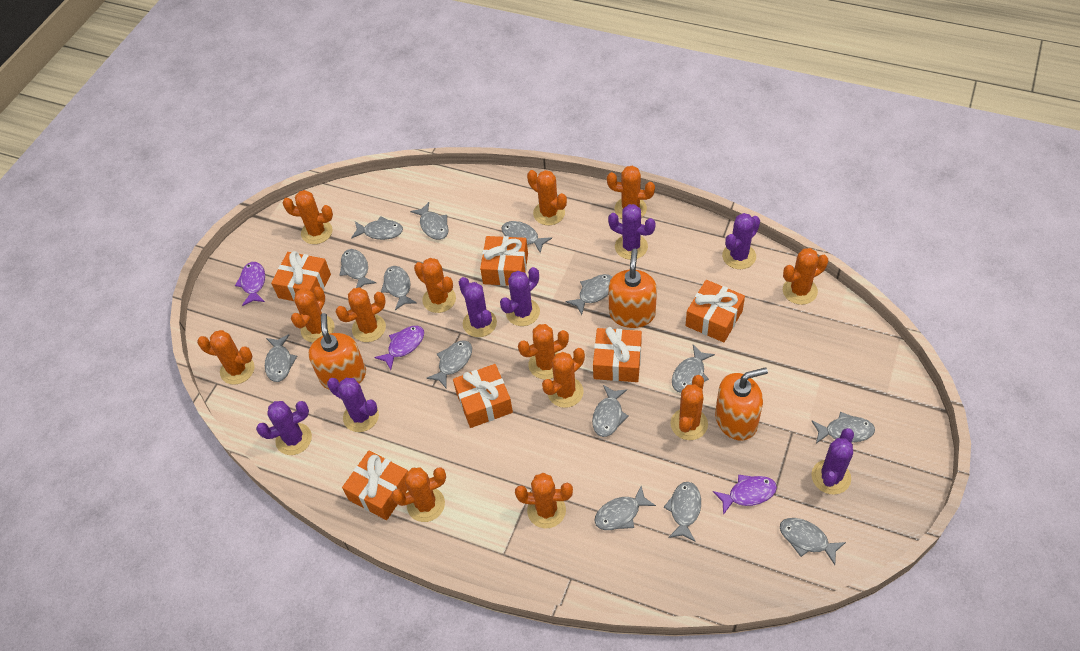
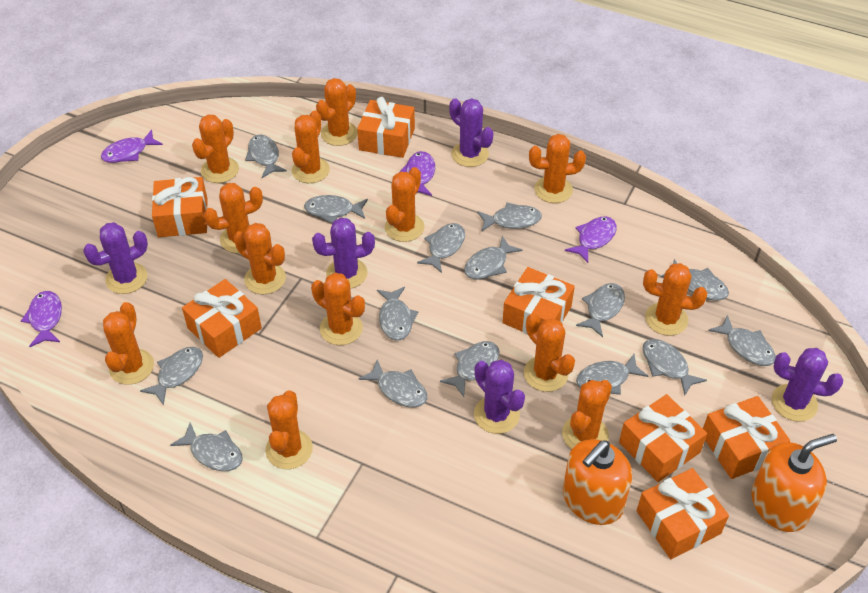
grey fish: 14 -> 15
orange gift: 6 -> 7
orange soap dispenser: 3 -> 2
purple cactus: 7 -> 5
purple fish: 3 -> 4

